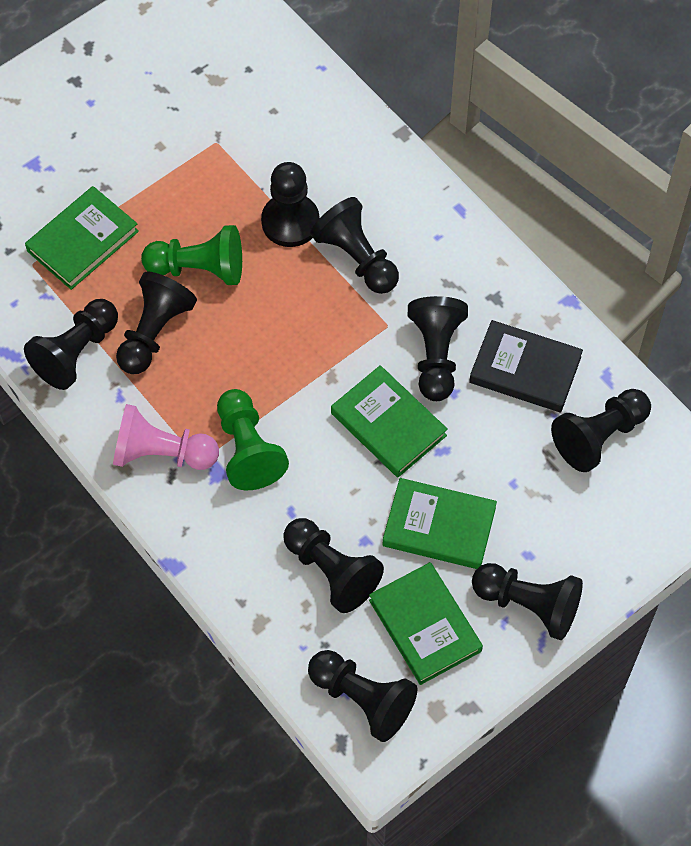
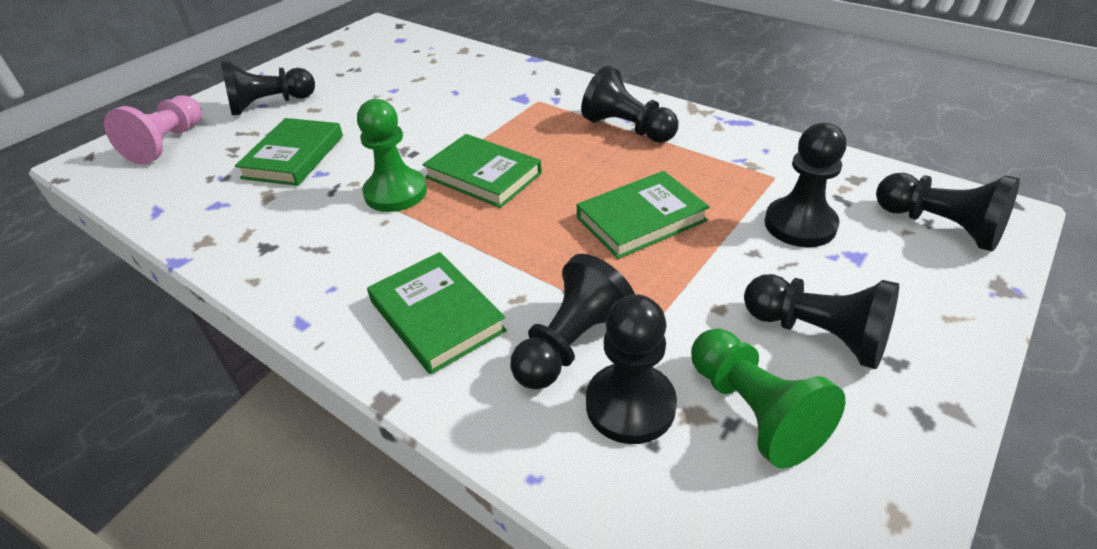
black book: 1 -> 0
black pawn: 9 -> 7

